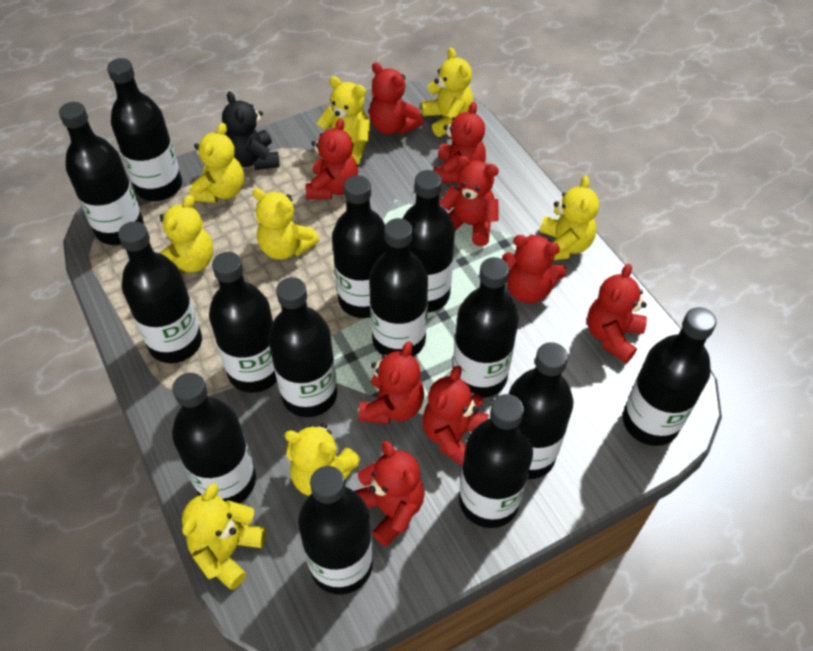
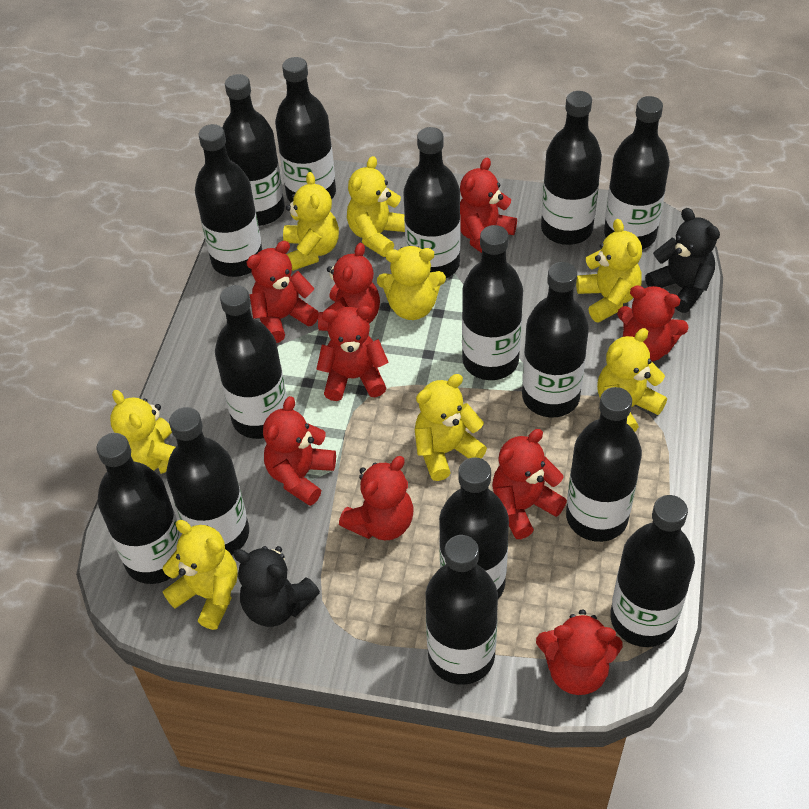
black bottle: 14 -> 15
black teddy bear: 1 -> 2

